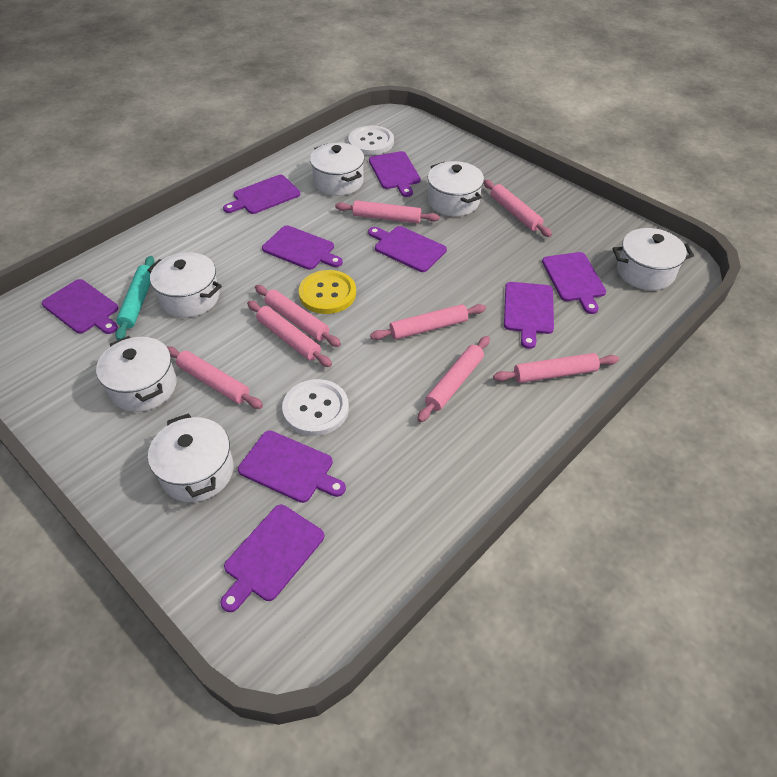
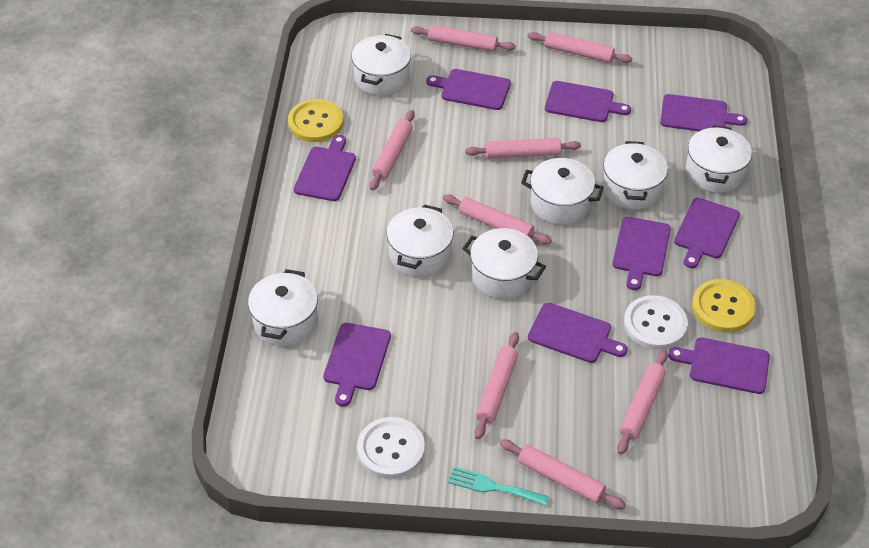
turquoise fork: 0 -> 1
turquoise rolling pin: 1 -> 0
white pot: 6 -> 7
yellow button: 1 -> 2

